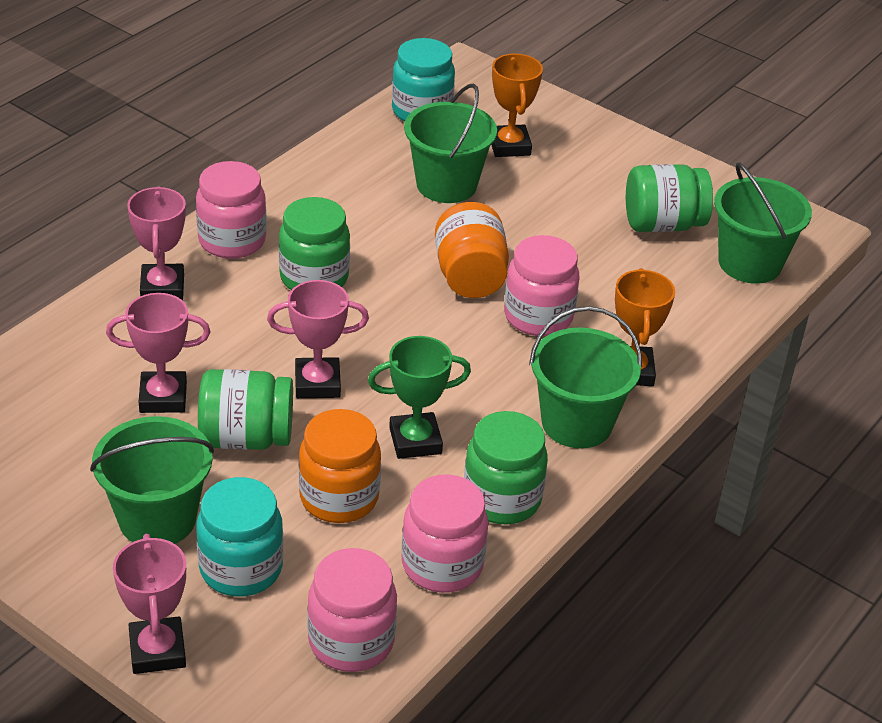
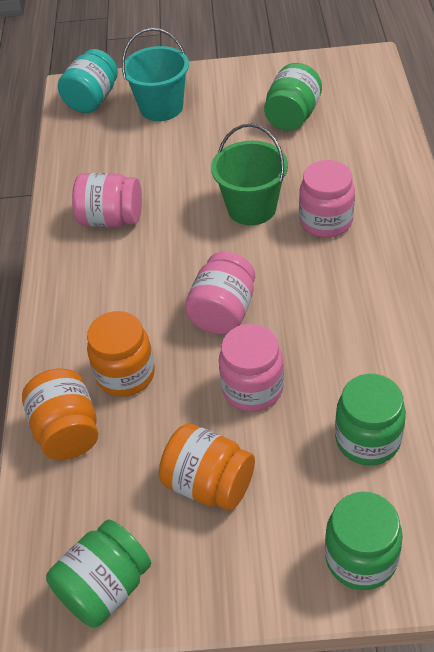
green bucket: 4 -> 1
green trophy: 1 -> 0
orange jar: 2 -> 3
orange trophy: 2 -> 0
pink trophy: 4 -> 0
turquoise bucket: 0 -> 1
turquoise jar: 2 -> 1

